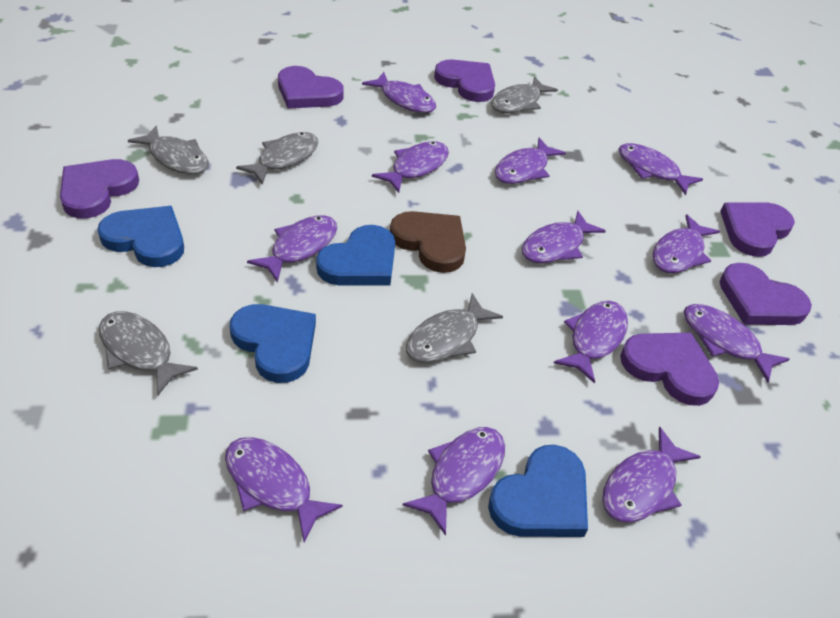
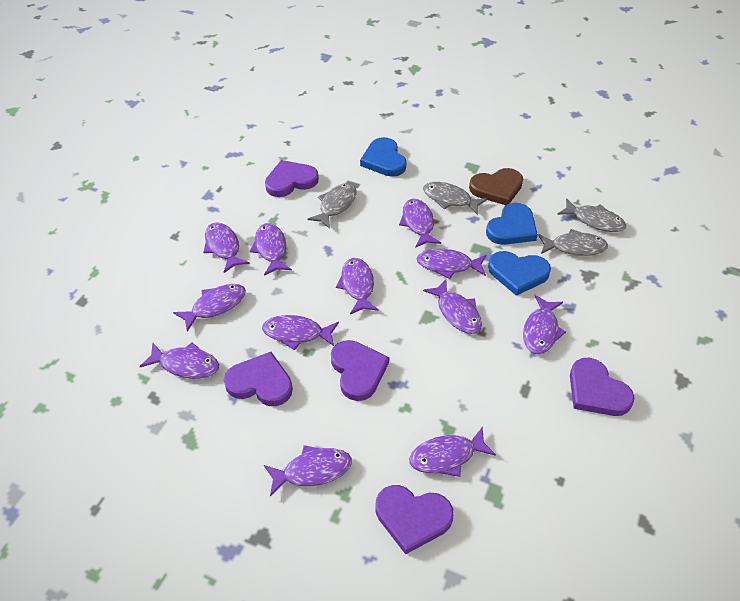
blue heart: 4 -> 3
grey fish: 5 -> 4
purple heart: 6 -> 5

